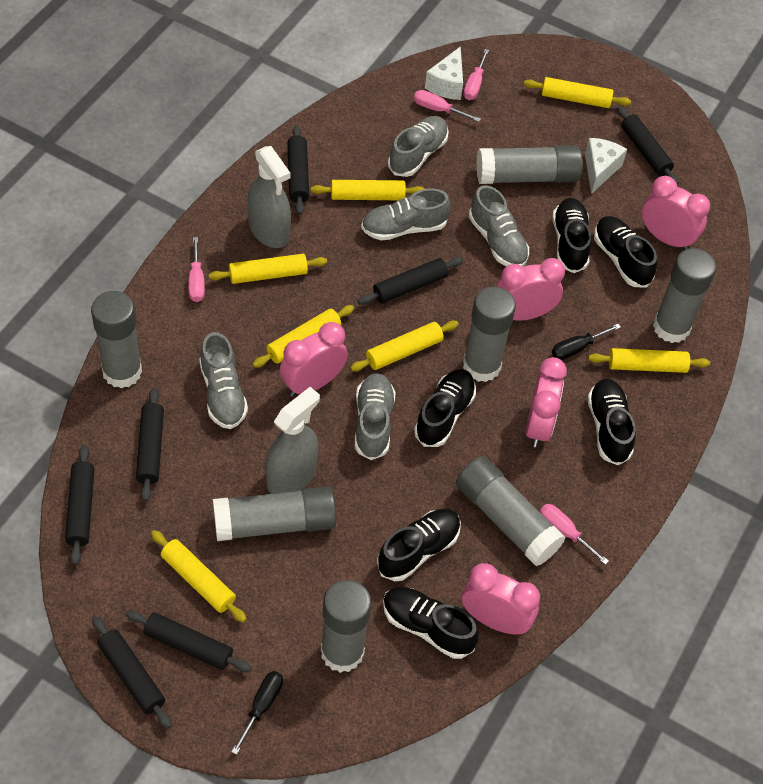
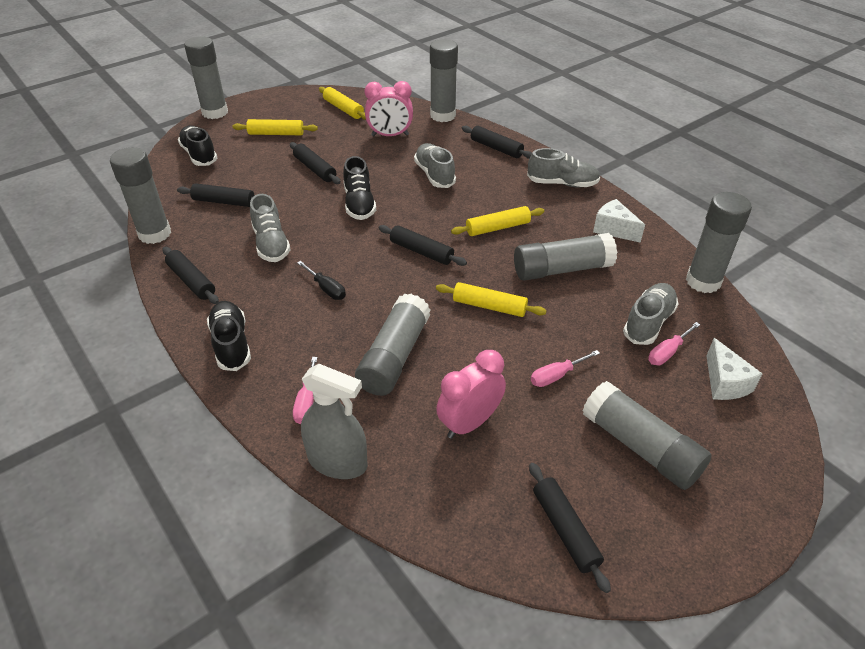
black rolling pin: 7 -> 6
black screwdriver: 2 -> 1
black shoe: 6 -> 3
grey shoe: 5 -> 4
grey spray bottle: 2 -> 1
pink clock: 5 -> 2
pink screwdriver: 4 -> 3
yellow rolling pin: 7 -> 4

